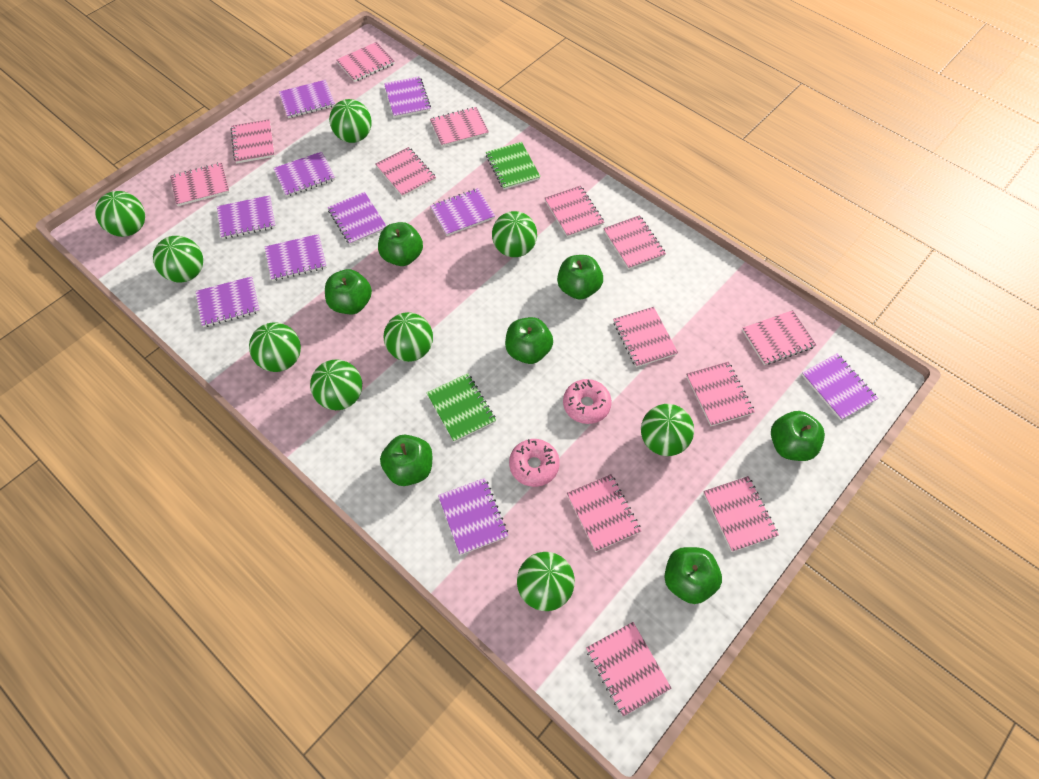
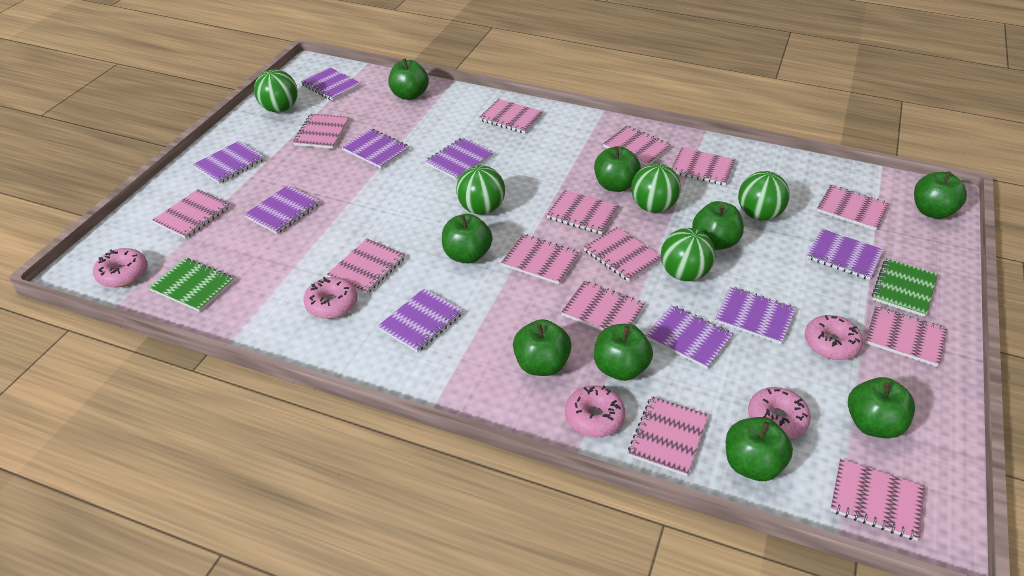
green apple: 7 -> 9
green ball: 9 -> 5
pink donut: 2 -> 5
pink notebook: 13 -> 14
purple notebook: 10 -> 9

